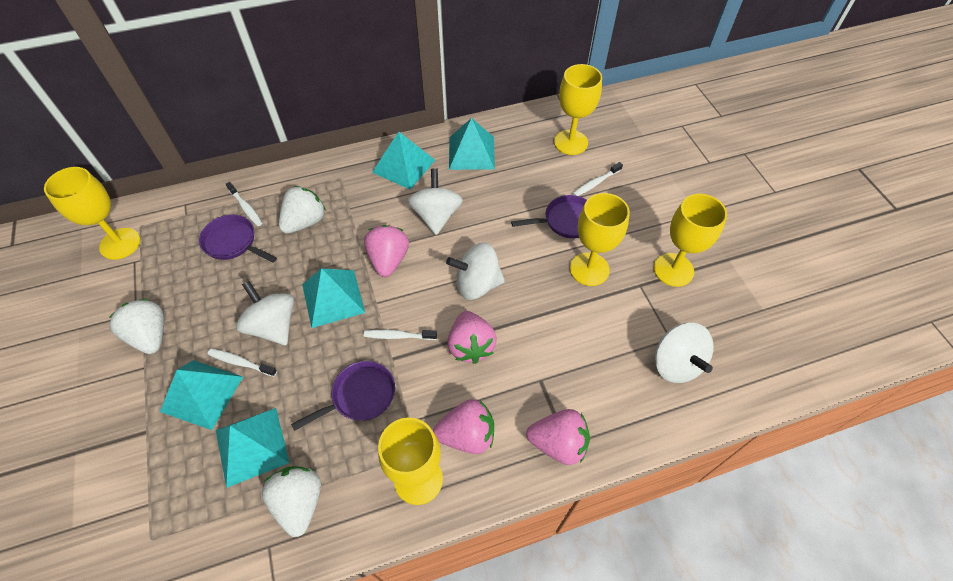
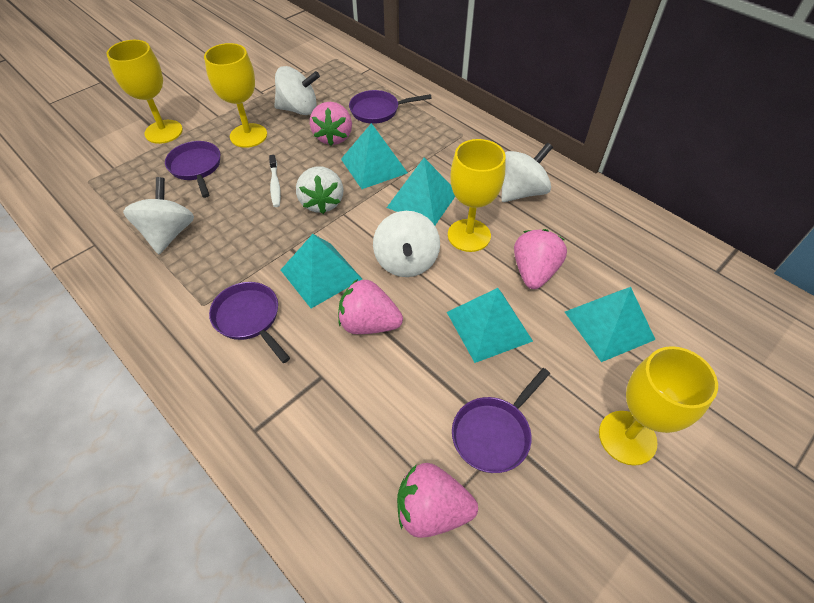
purple pan: 3 -> 4
white strawberry: 3 -> 1
white toothbrush: 4 -> 1
yellow goblet: 5 -> 4

